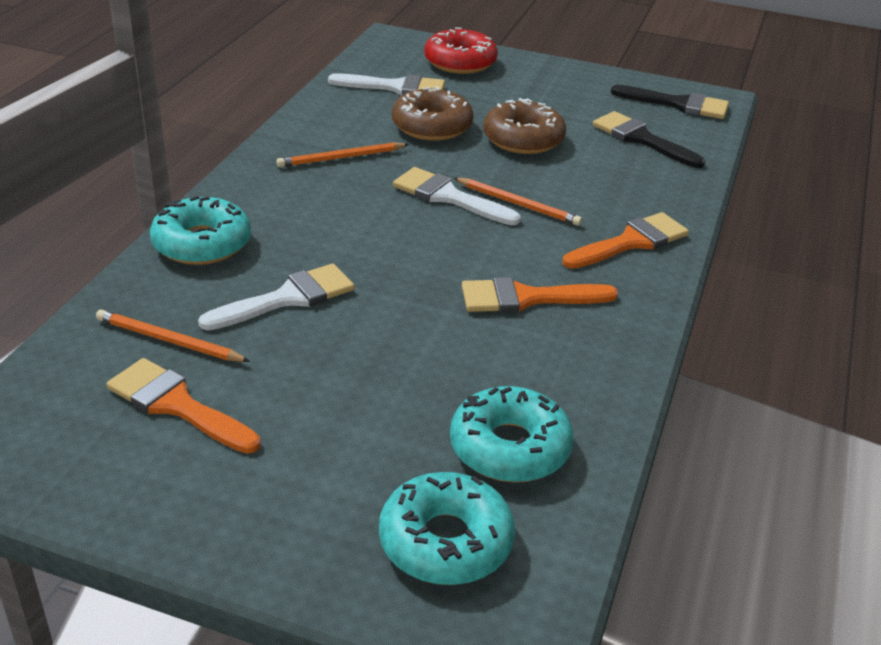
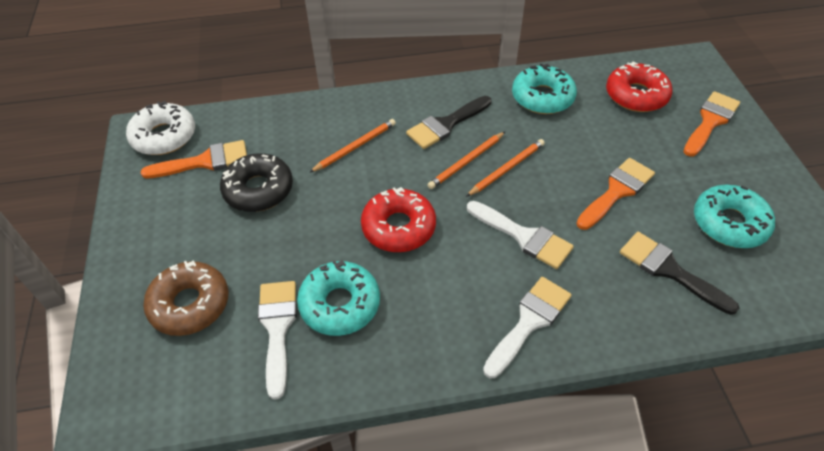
black donut: 0 -> 1
brown donut: 2 -> 1
red donut: 1 -> 2
white donut: 0 -> 1

